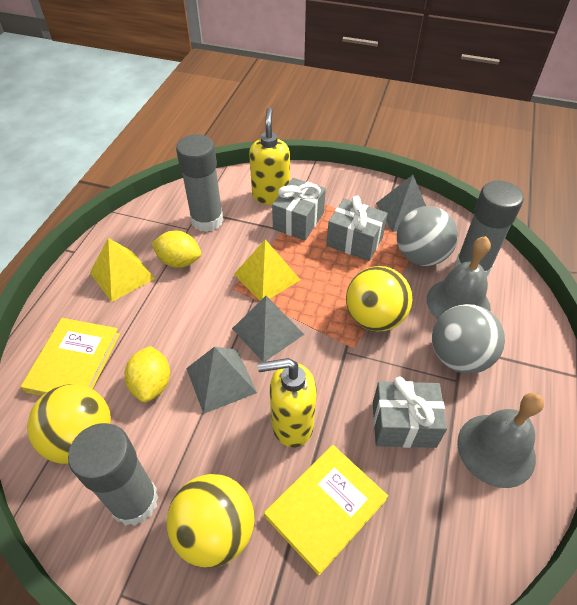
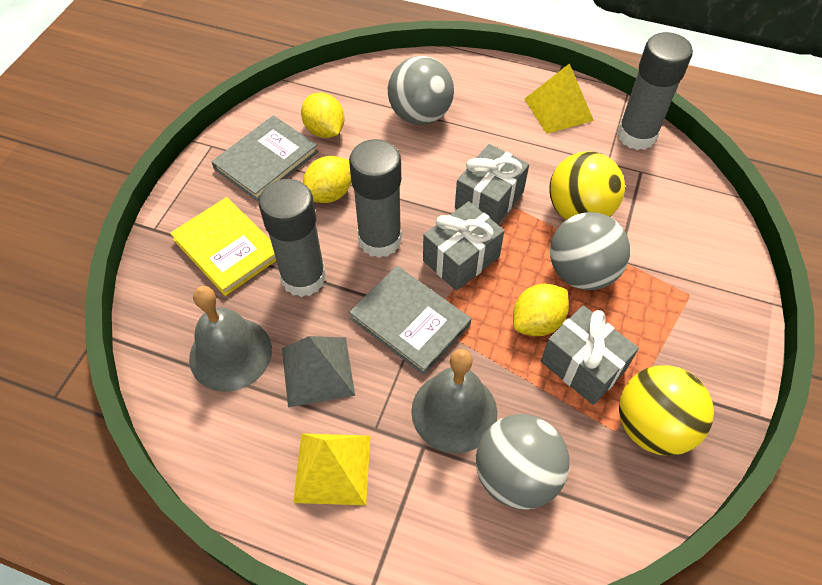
grey ball: 2 -> 3
grey book: 0 -> 2
grey pyramid: 3 -> 1
yellow ball: 3 -> 2
yellow book: 2 -> 1
yellow lemon: 2 -> 3
yellow soap dispenser: 2 -> 0

